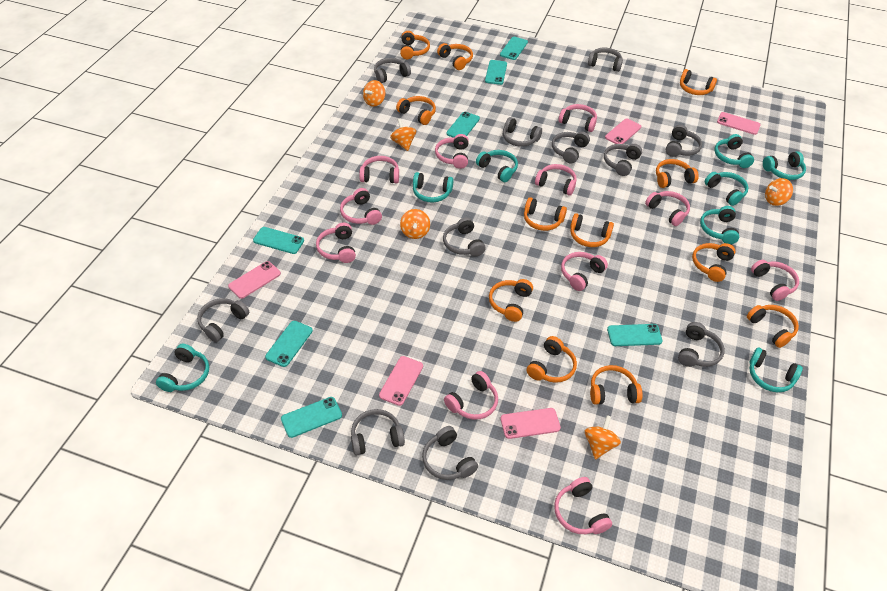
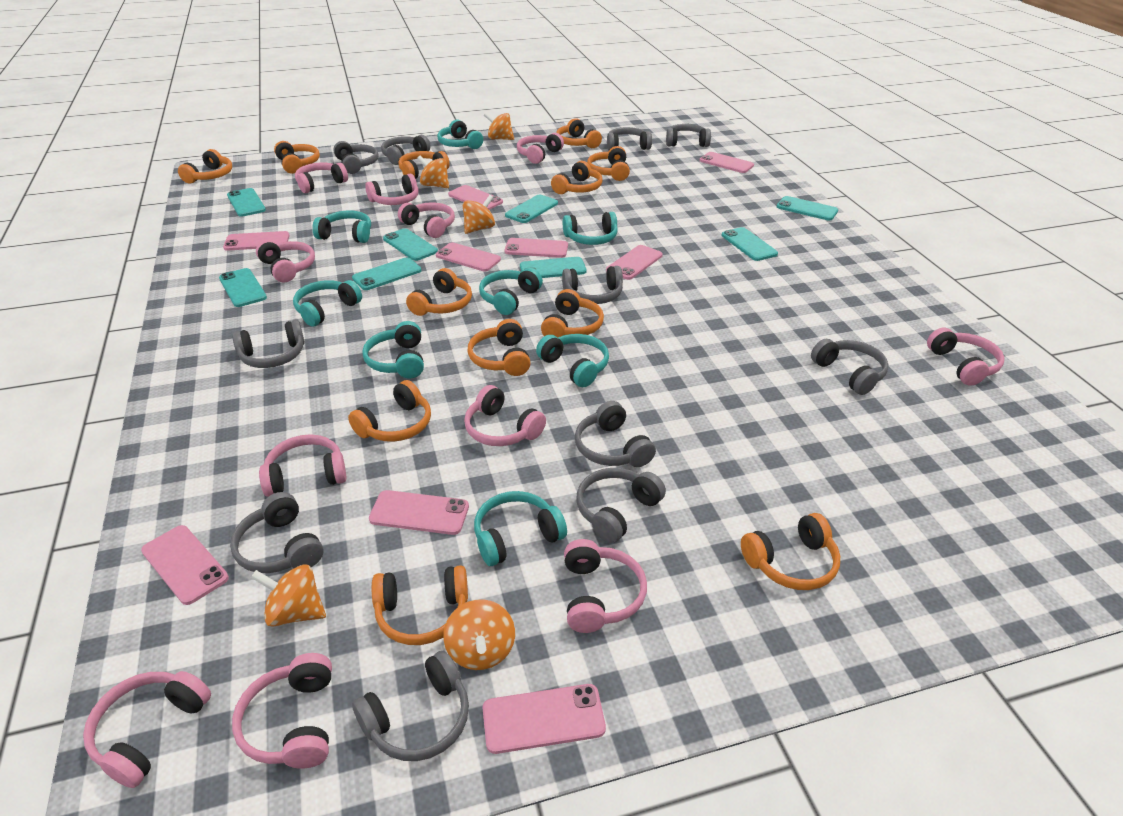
pink phone: 5 -> 9
turquoise phone: 7 -> 8

